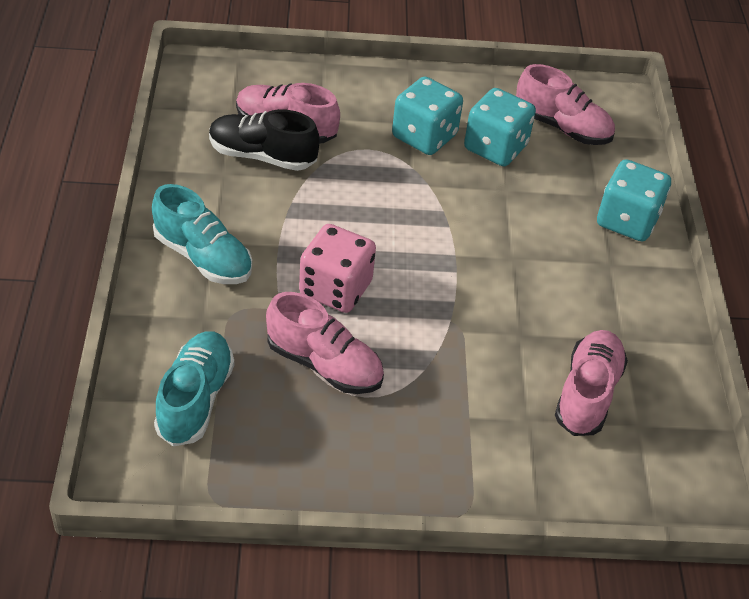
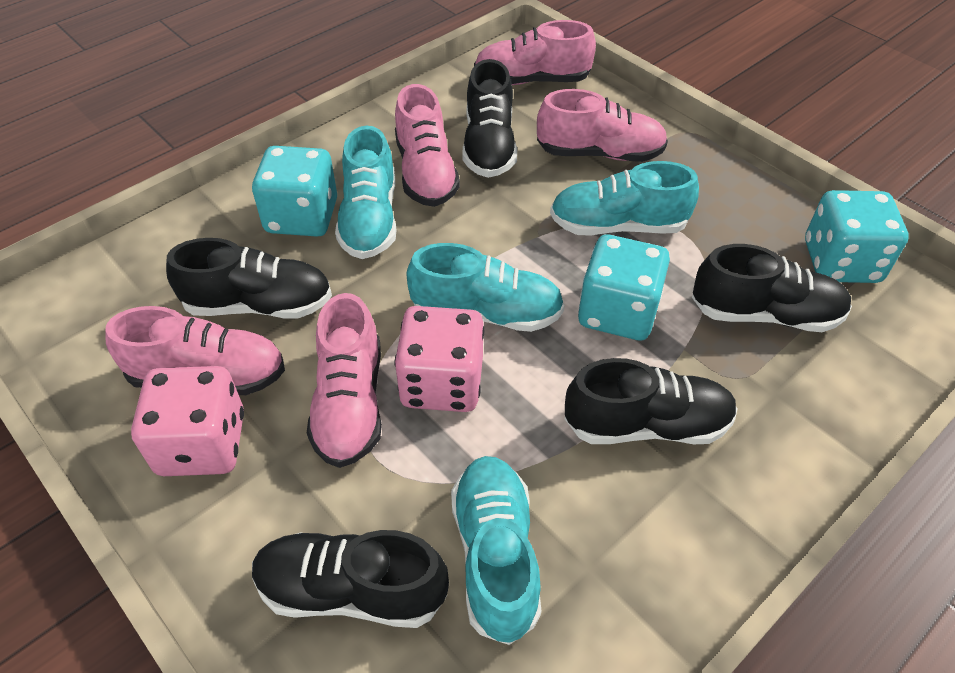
black shoe: 1 -> 5
pink dice: 1 -> 2
pink shoe: 4 -> 5
turquoise shoe: 2 -> 4

